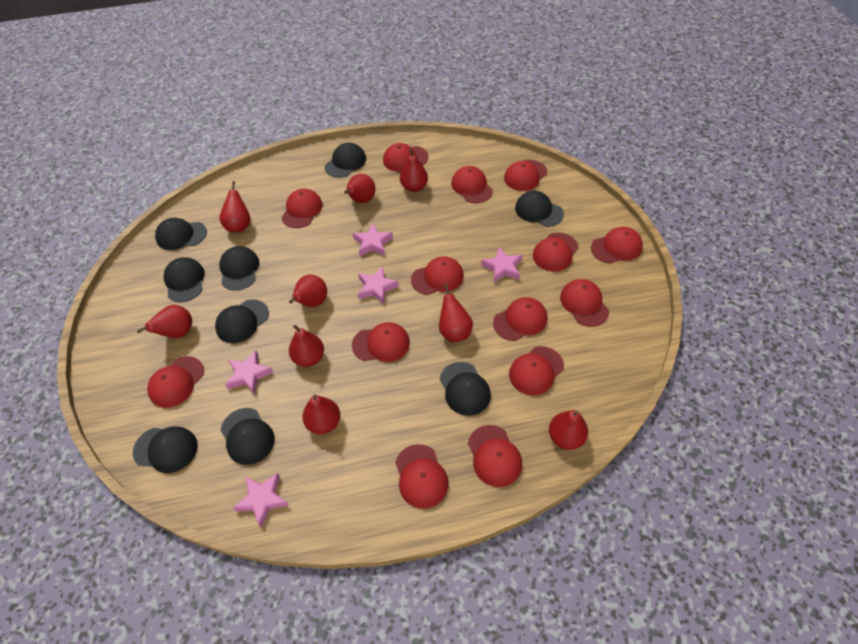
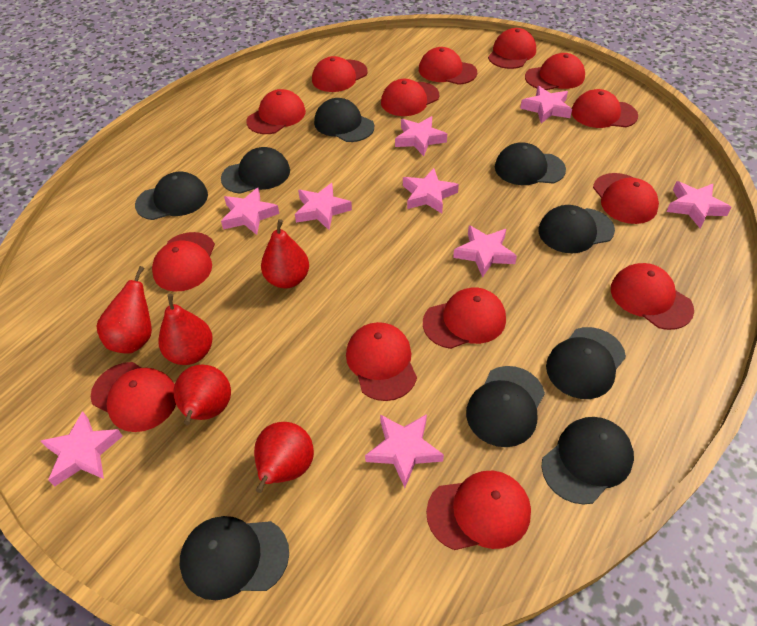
pink star: 5 -> 9
red pear: 9 -> 5

